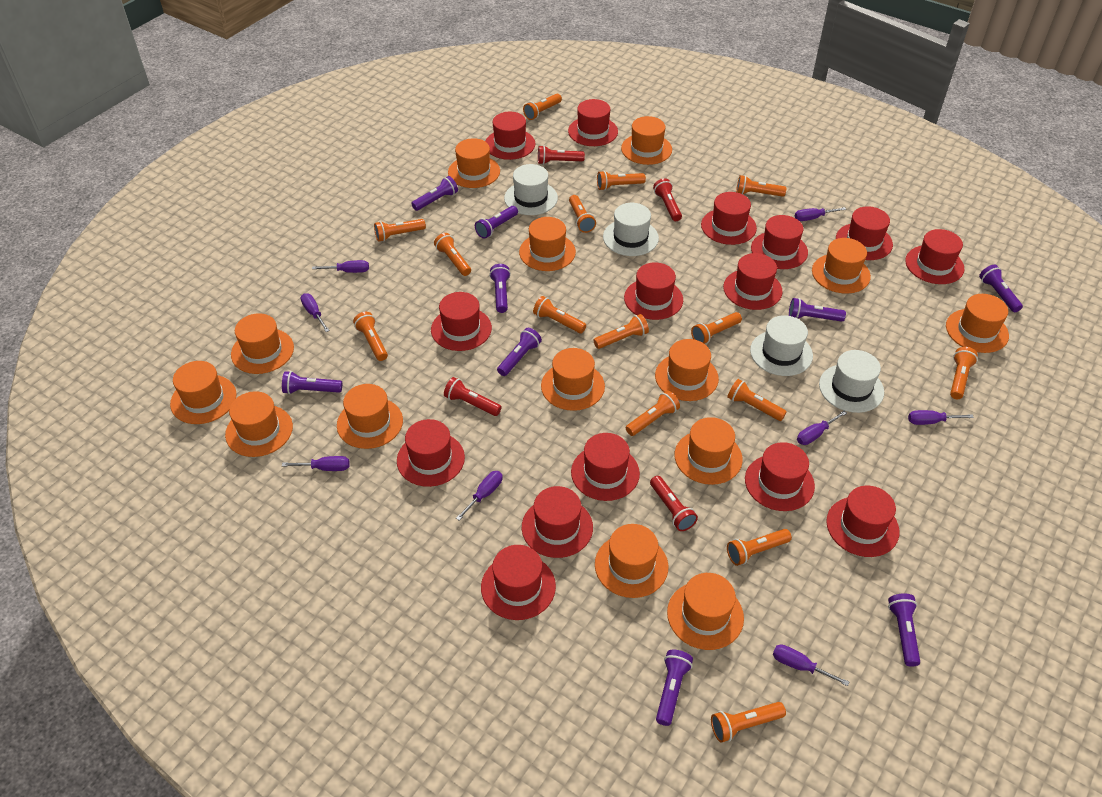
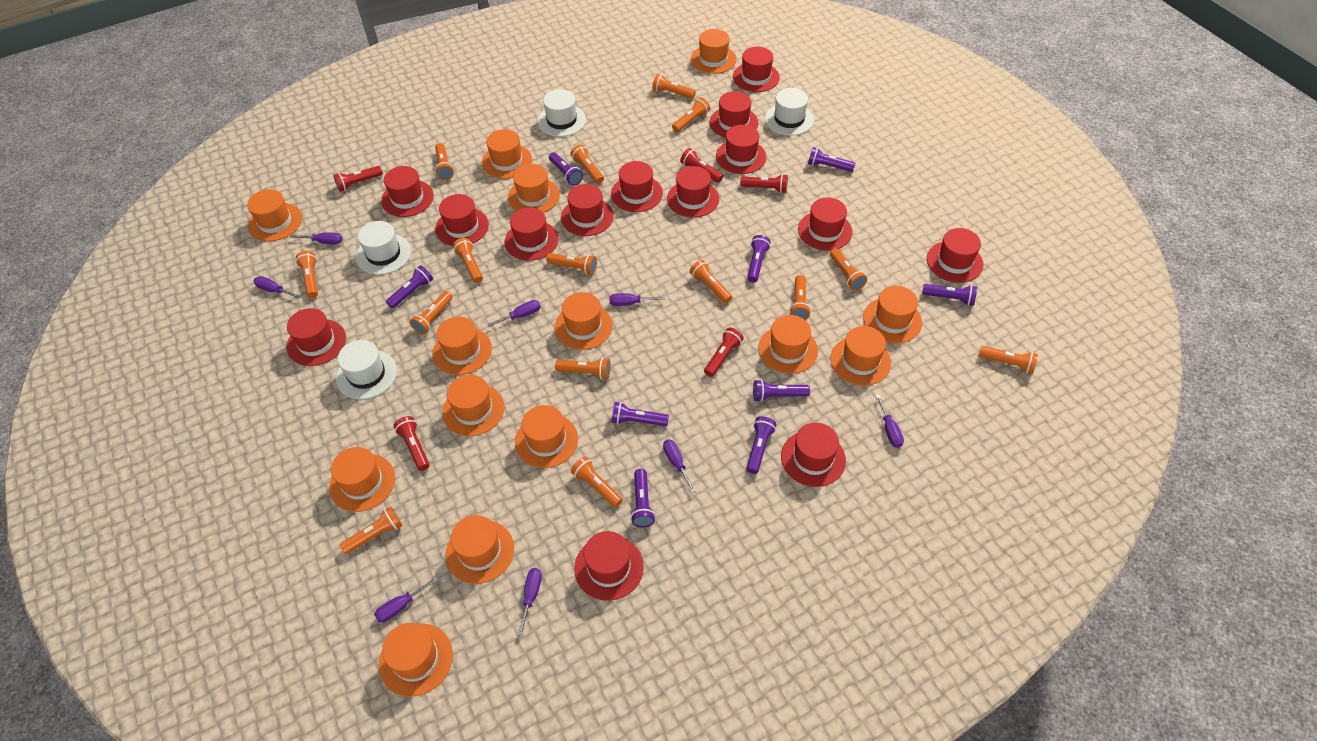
red flashlight: 4 -> 5
red hat: 15 -> 14

